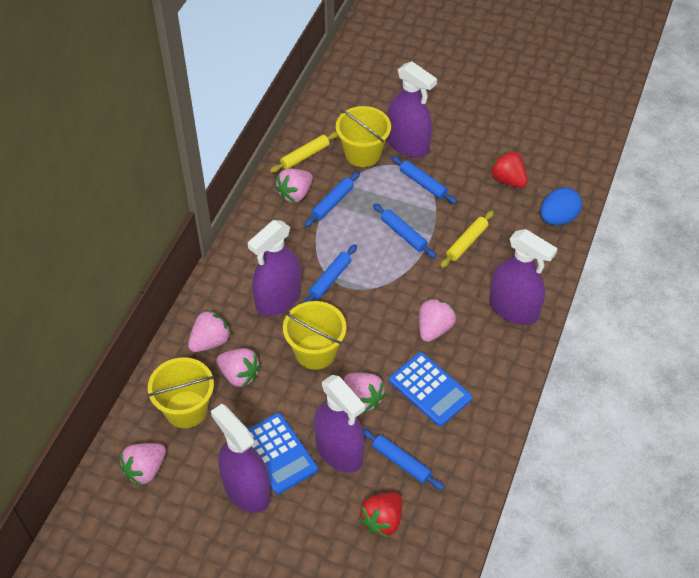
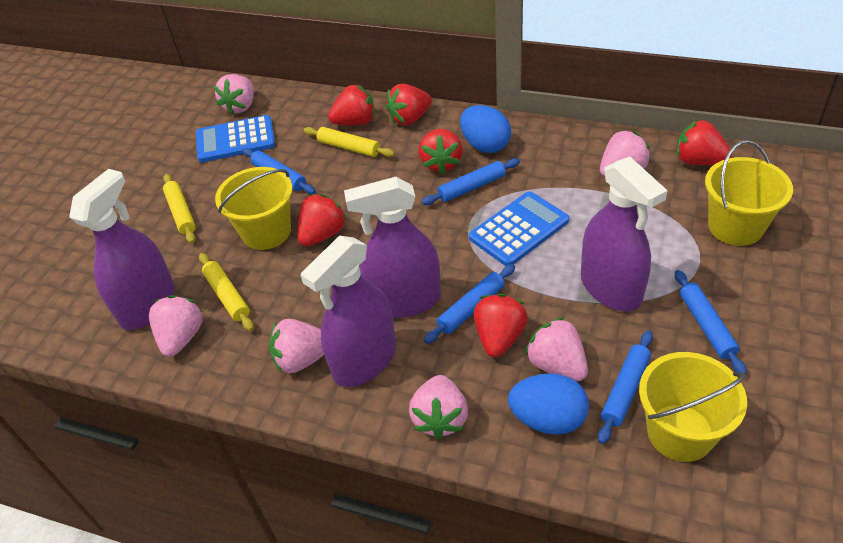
blue egg: 1 -> 2
purple spray bottle: 5 -> 4
red strawberry: 2 -> 6
yellow rolling pin: 2 -> 3

